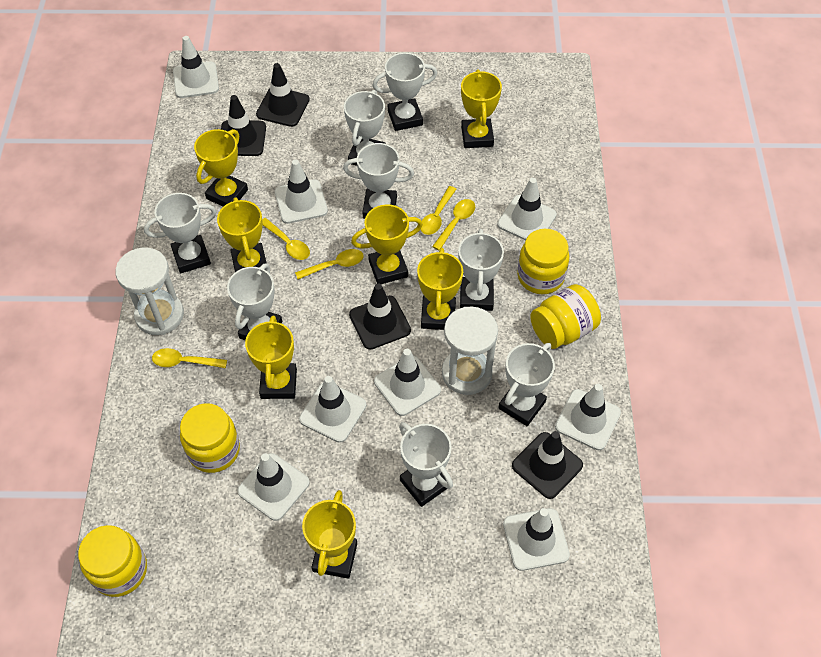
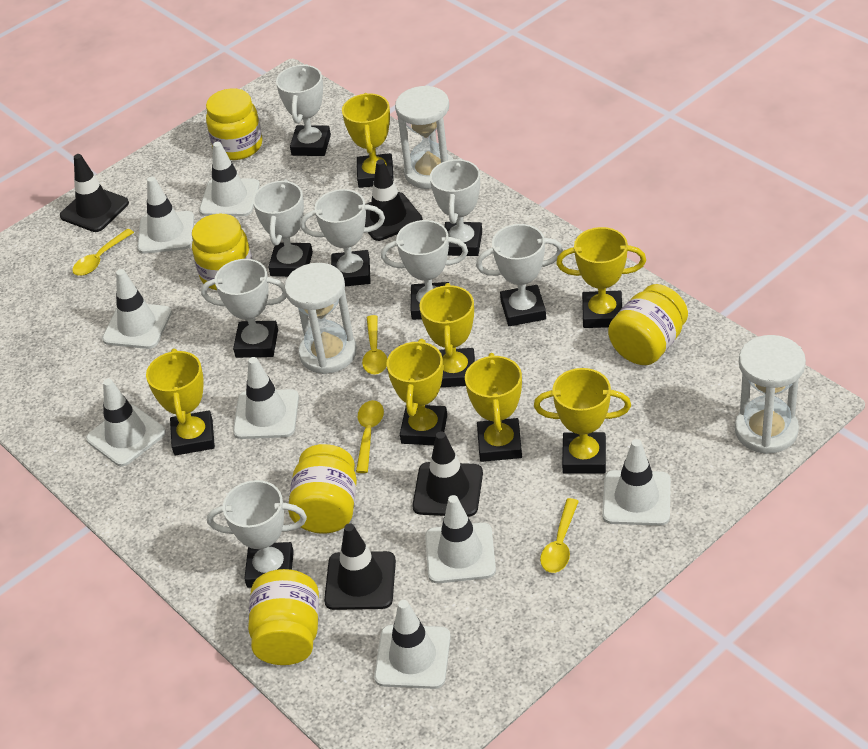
white hourglass: 2 -> 3
yellow jar: 4 -> 5
yellow spoon: 5 -> 4

